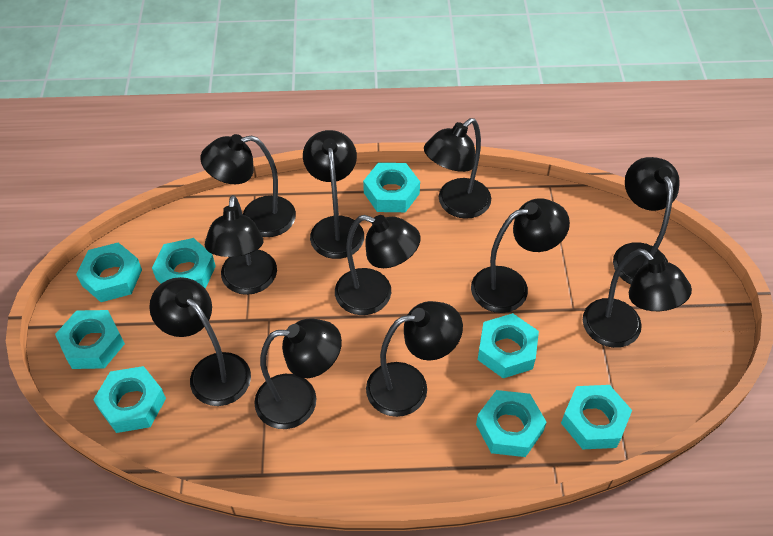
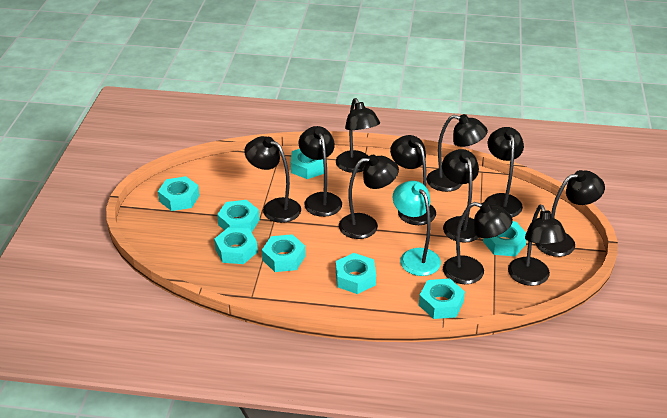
turquoise lamp: 0 -> 1

